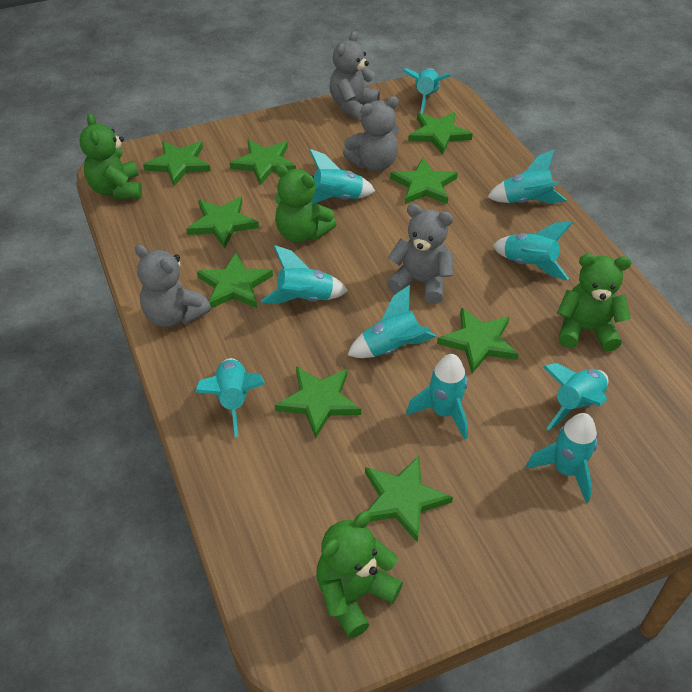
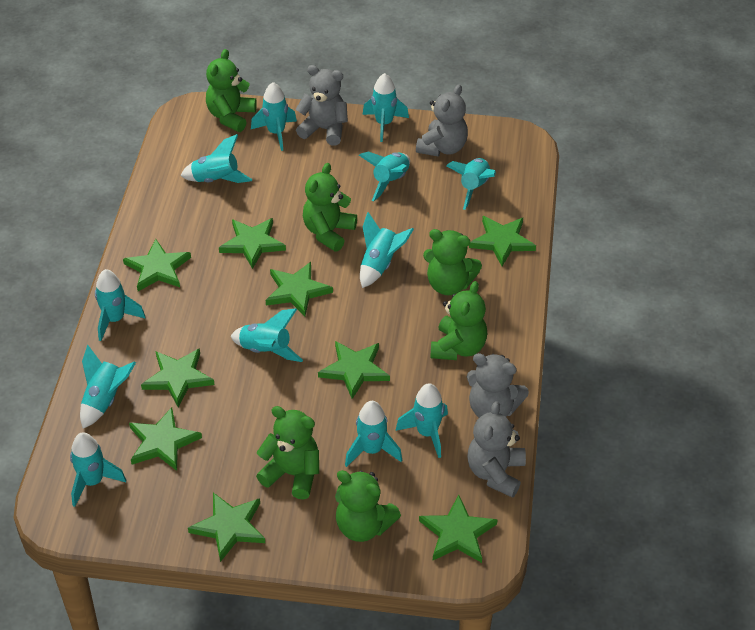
green teddy bear: 4 -> 6
turquoise rocket: 10 -> 12

